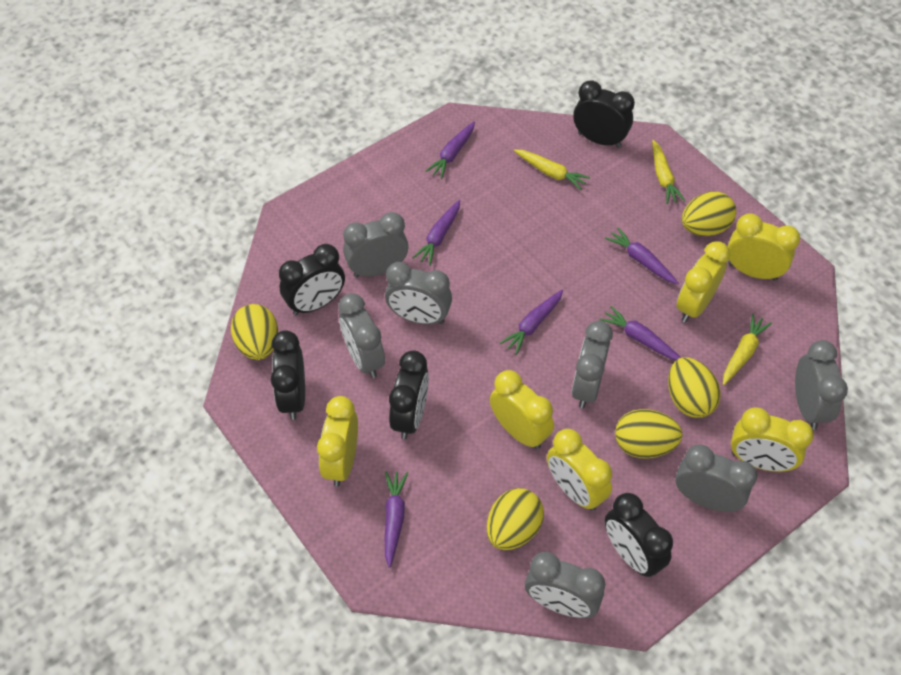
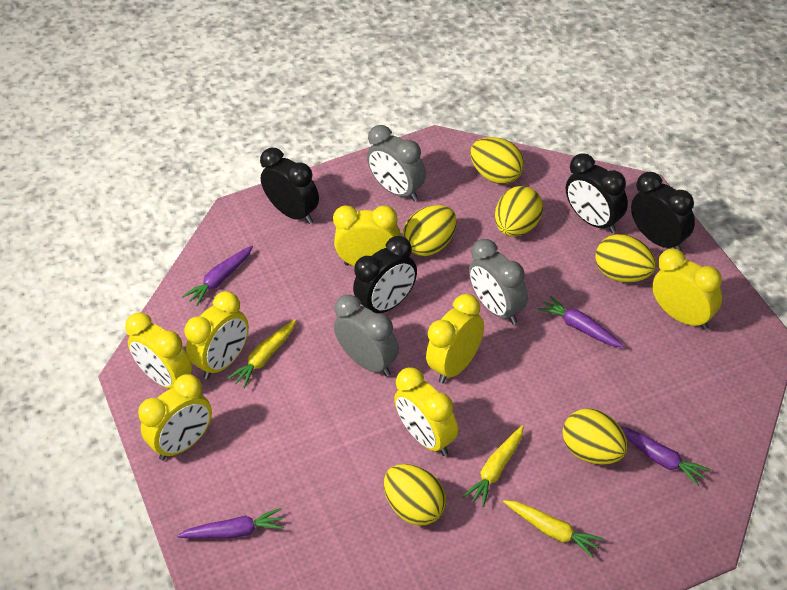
black clock: 5 -> 4
grey clock: 7 -> 3
purple carrot: 6 -> 4
yellow clock: 6 -> 7
yellow egg: 5 -> 6

